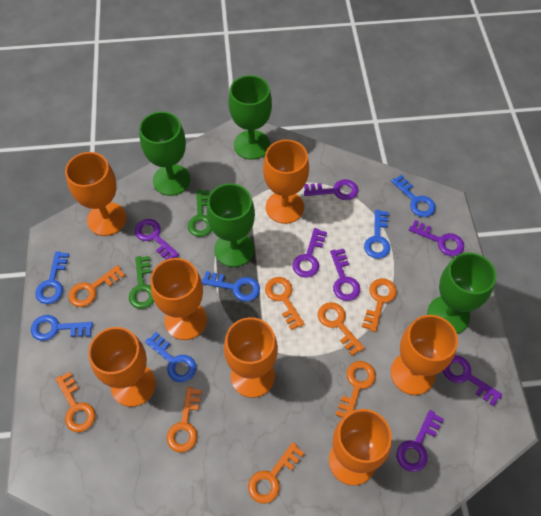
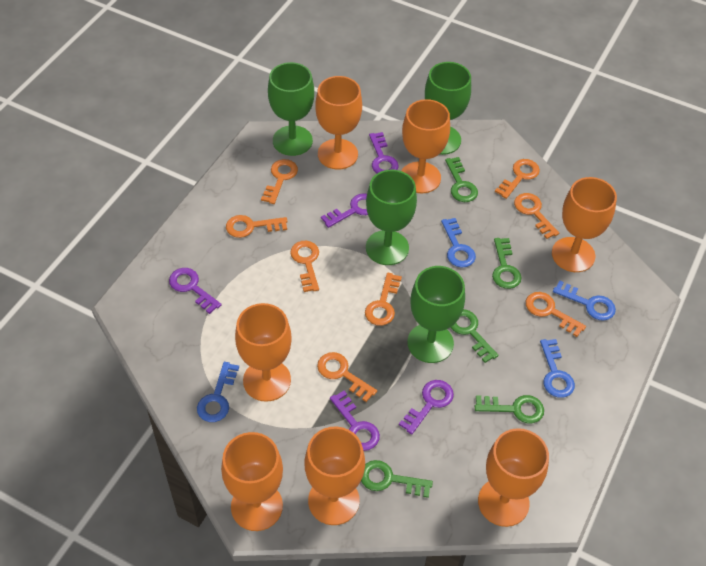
blue key: 6 -> 4
green key: 2 -> 5
purple key: 7 -> 5

